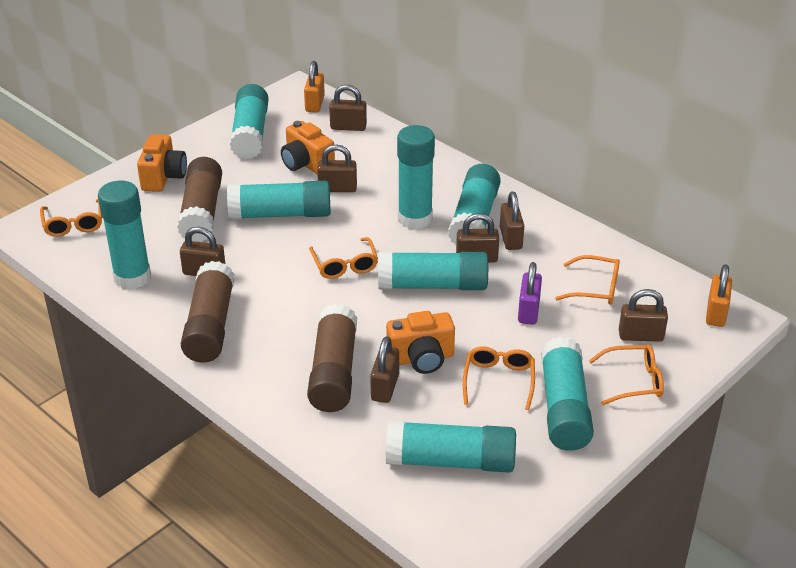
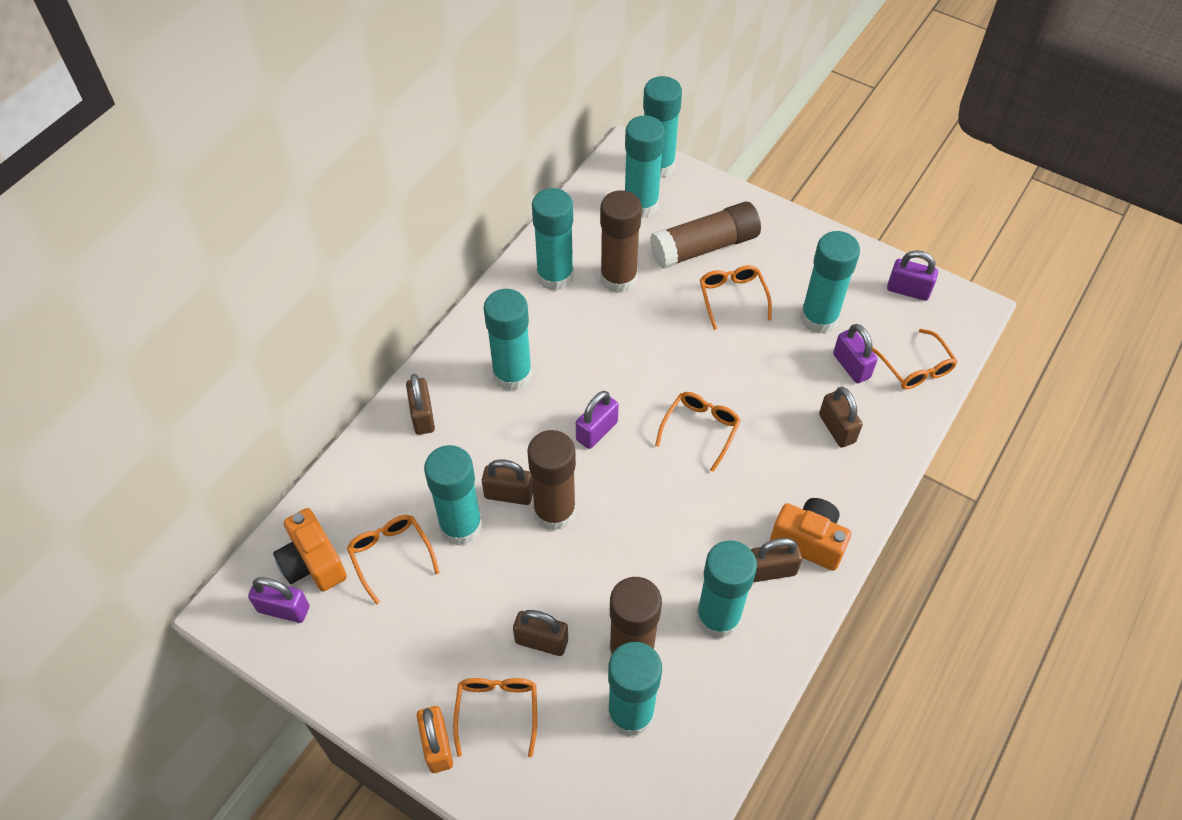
brown glue stick: 3 -> 4
brown padlock: 7 -> 5
orange camera: 3 -> 2
orange padlock: 2 -> 1
purple padlock: 1 -> 4

